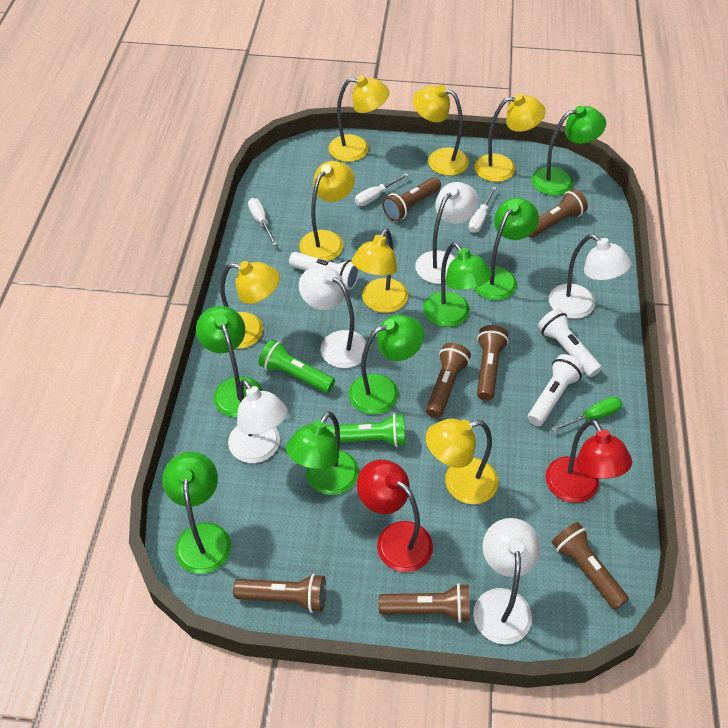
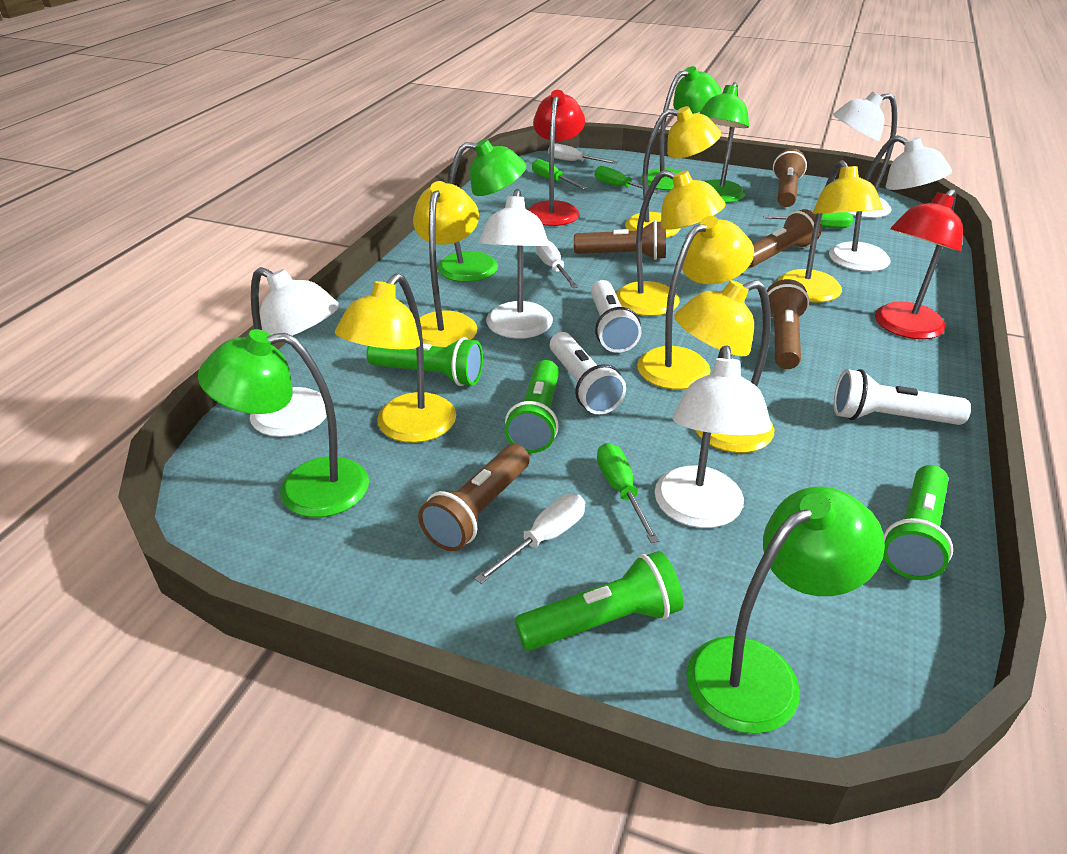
brown flashlight: 7 -> 5
green flashlight: 2 -> 4
green lamp: 7 -> 5
green screwdriver: 1 -> 4

